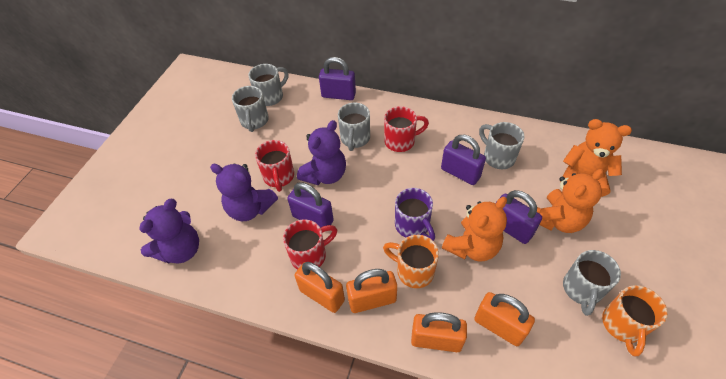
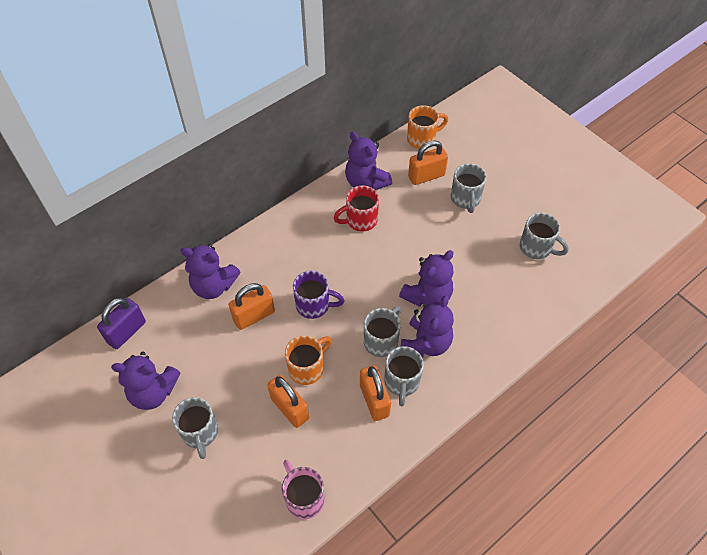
orange teddy bear: 3 -> 0
pink mug: 0 -> 1
purple padlock: 4 -> 1
purple teddy bear: 3 -> 5
red mug: 3 -> 1

